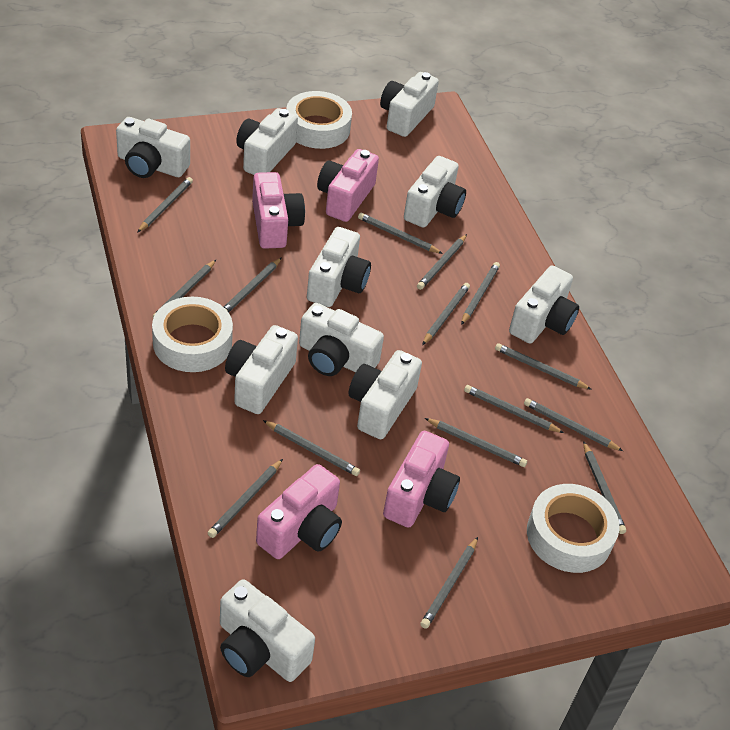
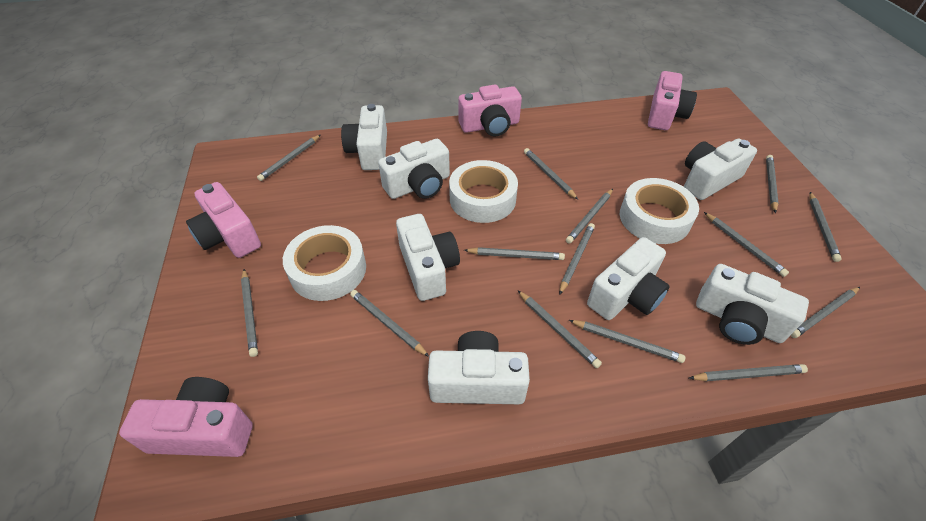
grey pencil: 15 -> 14
white camera: 10 -> 7

